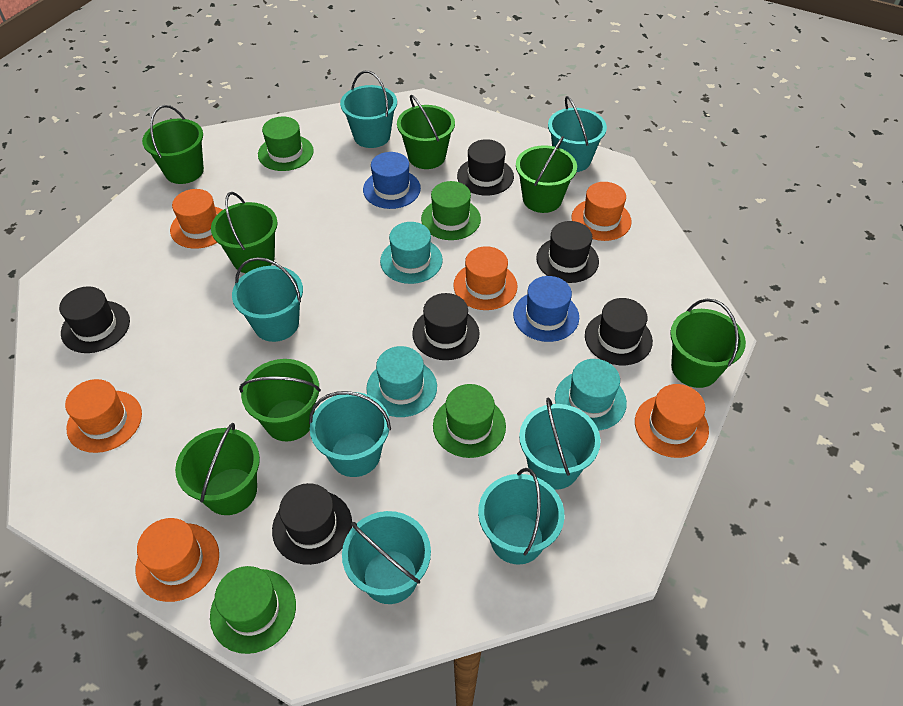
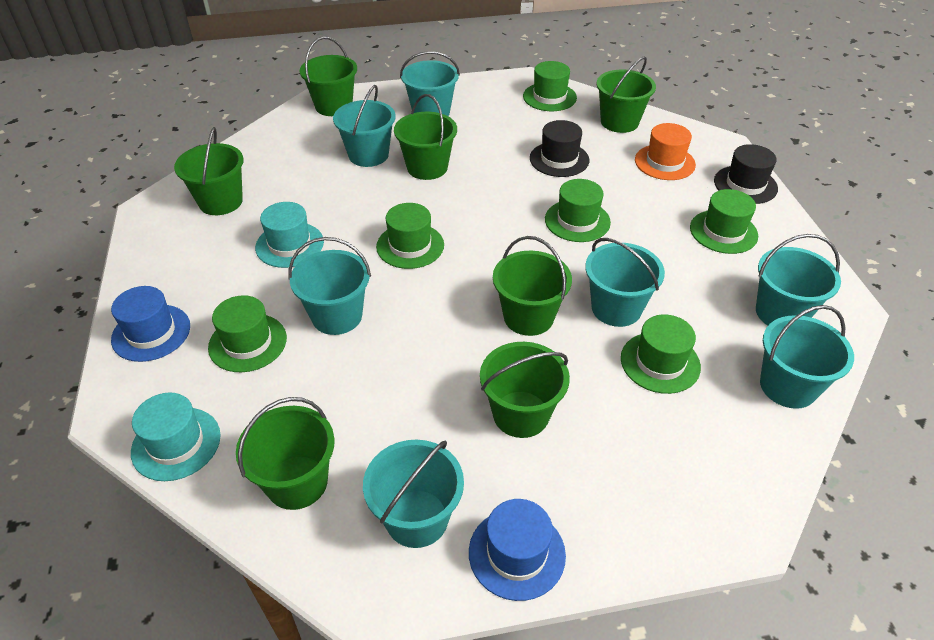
black hat: 6 -> 2
green hat: 4 -> 6
orange hat: 6 -> 1
turquoise hat: 3 -> 2

